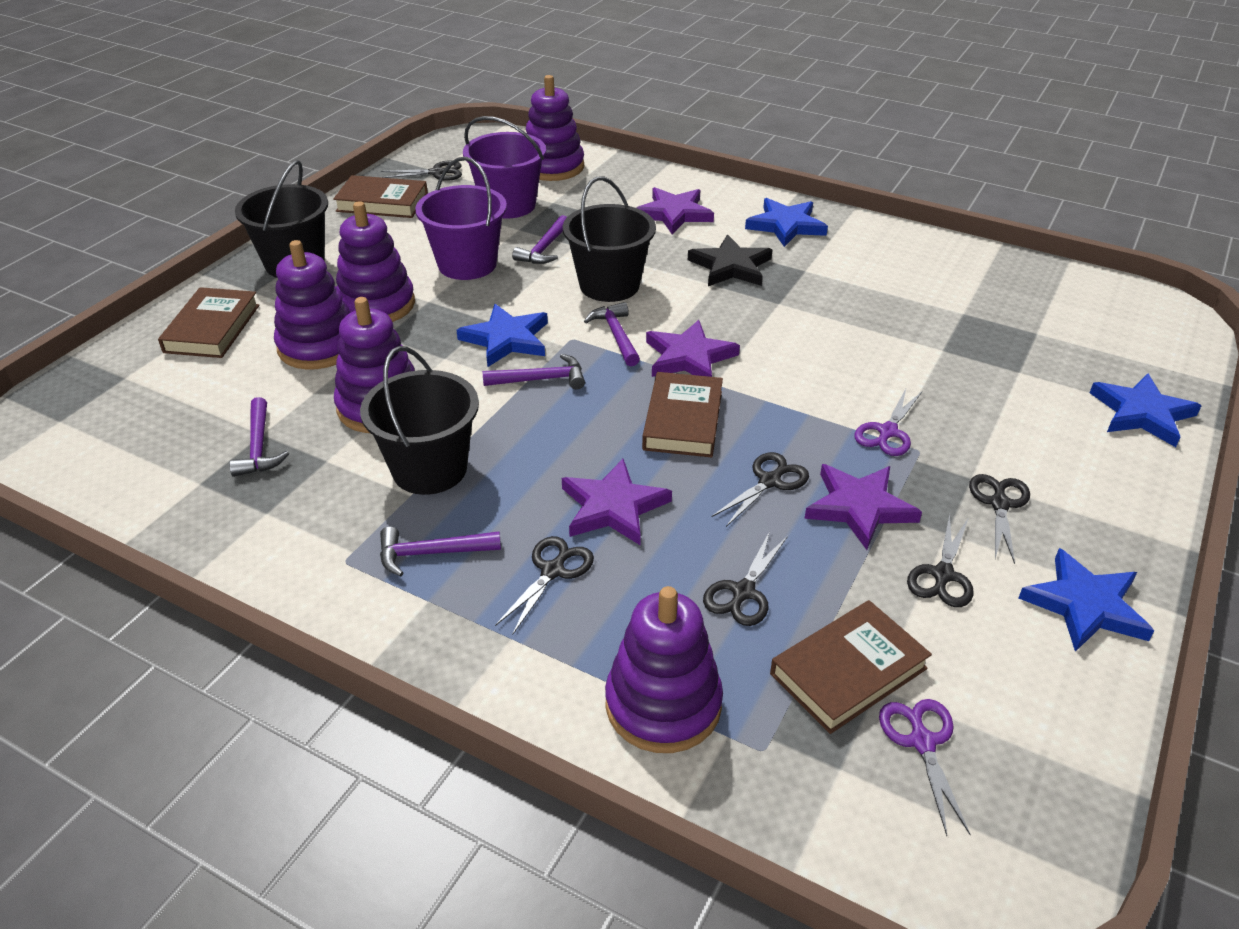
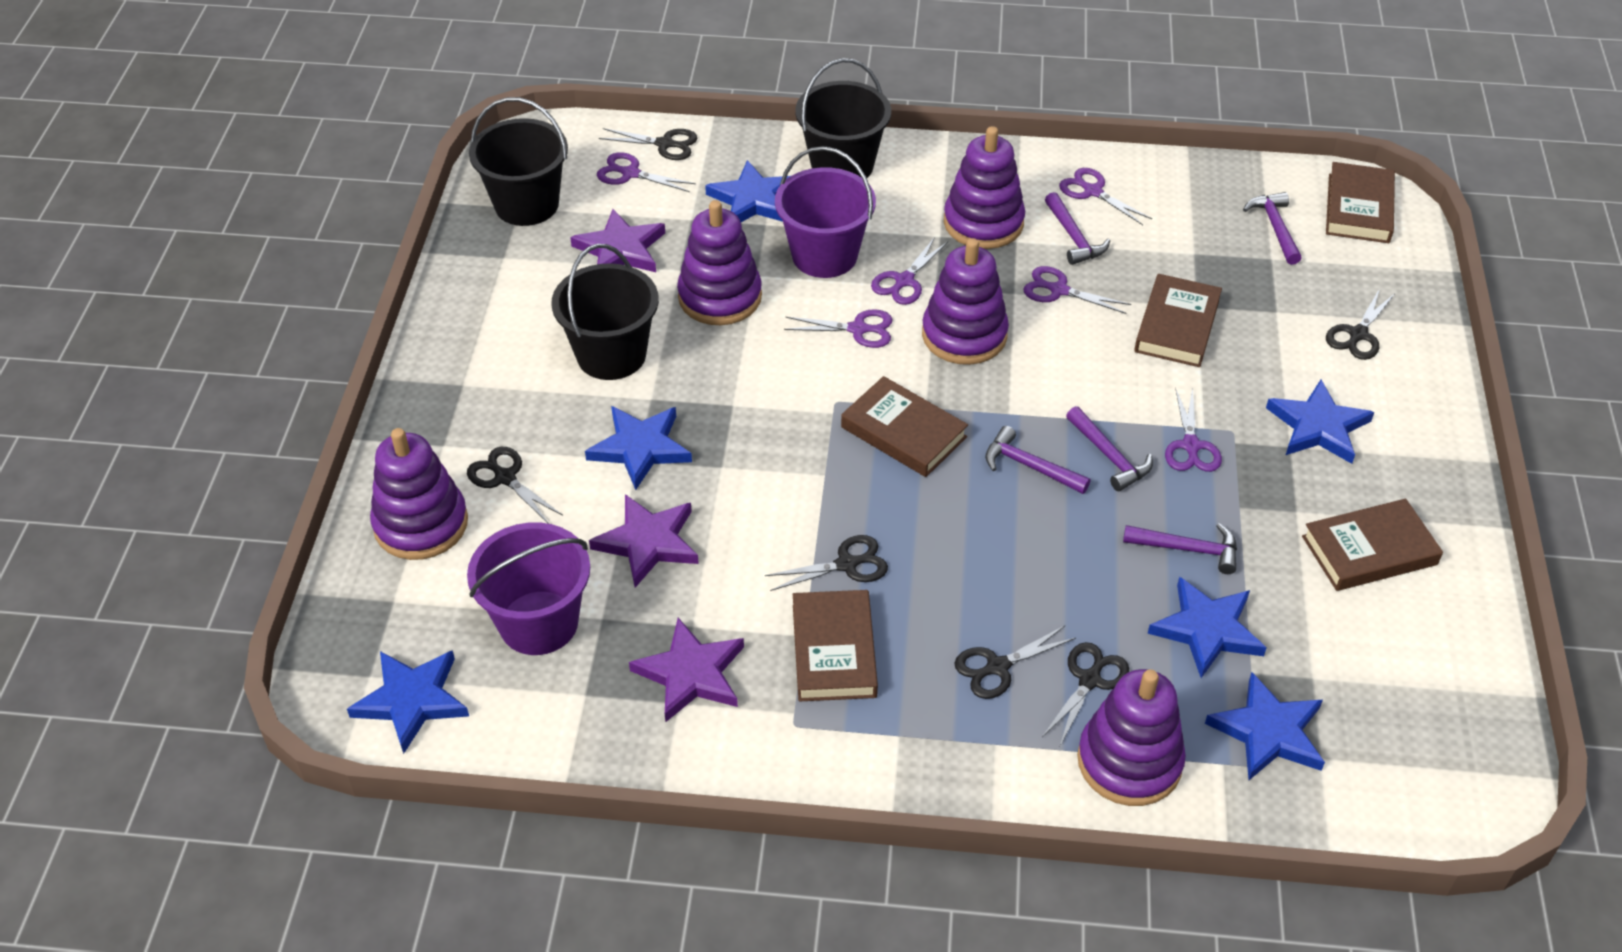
black star: 1 -> 0
blue star: 4 -> 6
brown book: 4 -> 5
purple scissors: 2 -> 6
purple star: 4 -> 3

